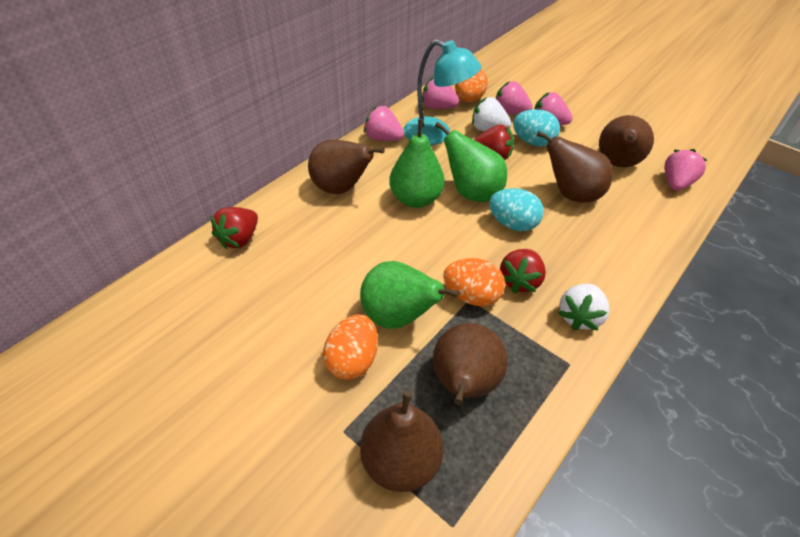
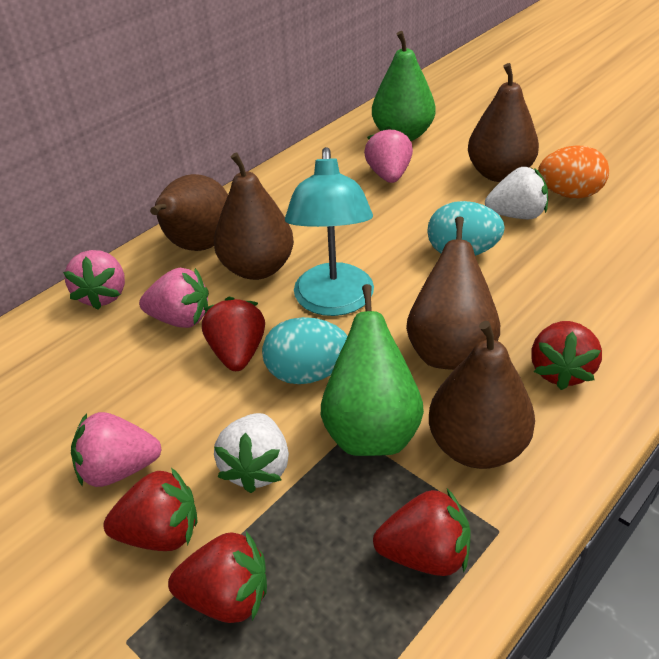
green pear: 3 -> 2
orange egg: 3 -> 1
pink strawberry: 5 -> 4
red strawberry: 3 -> 5

